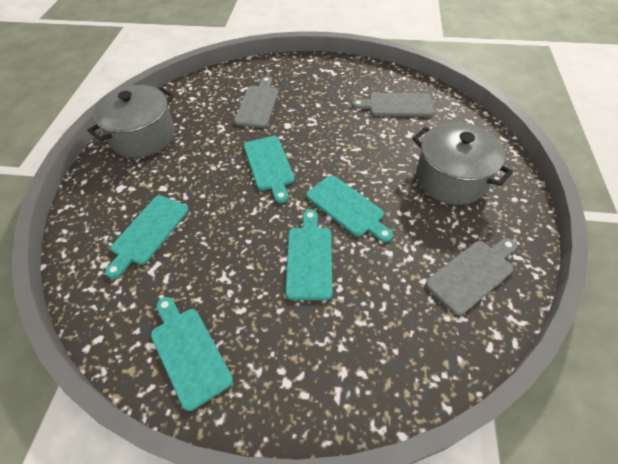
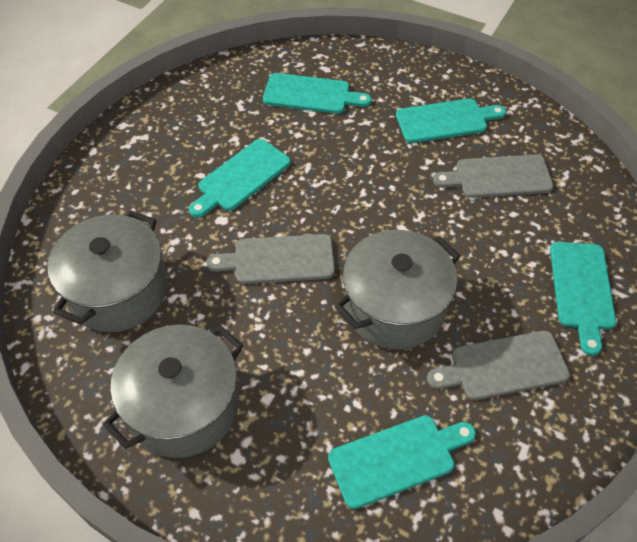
grey pot: 2 -> 3

